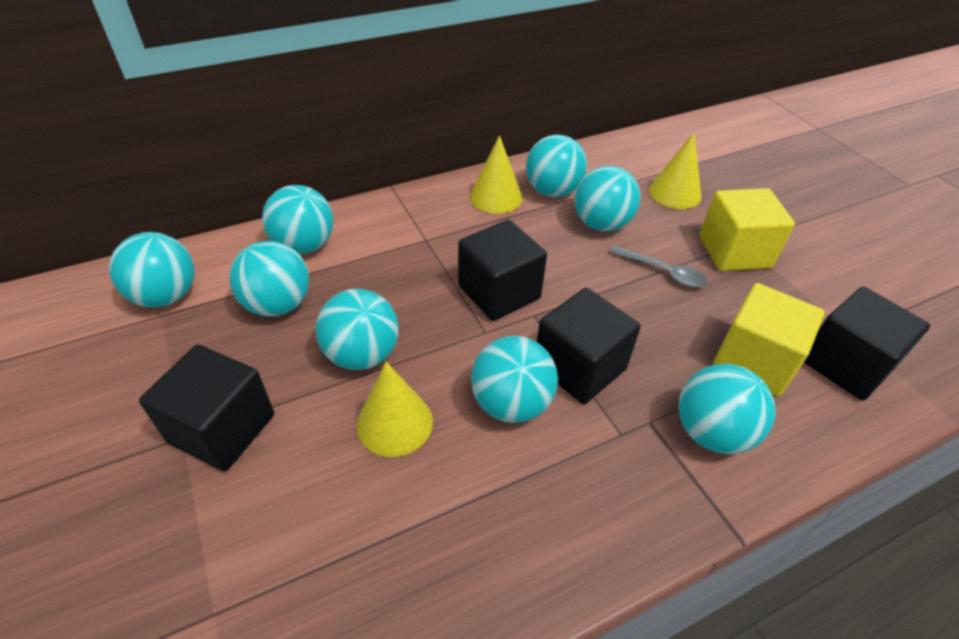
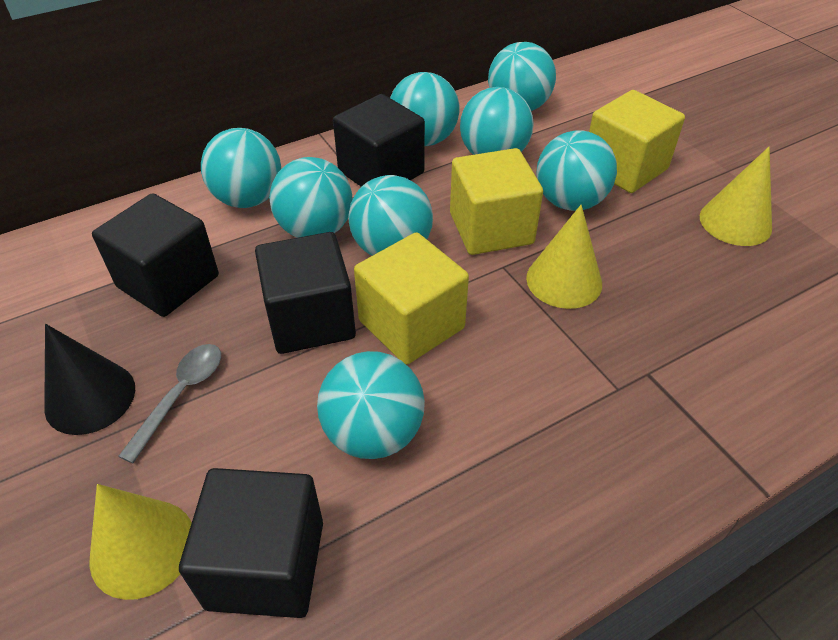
black cone: 0 -> 1
yellow cube: 2 -> 3

